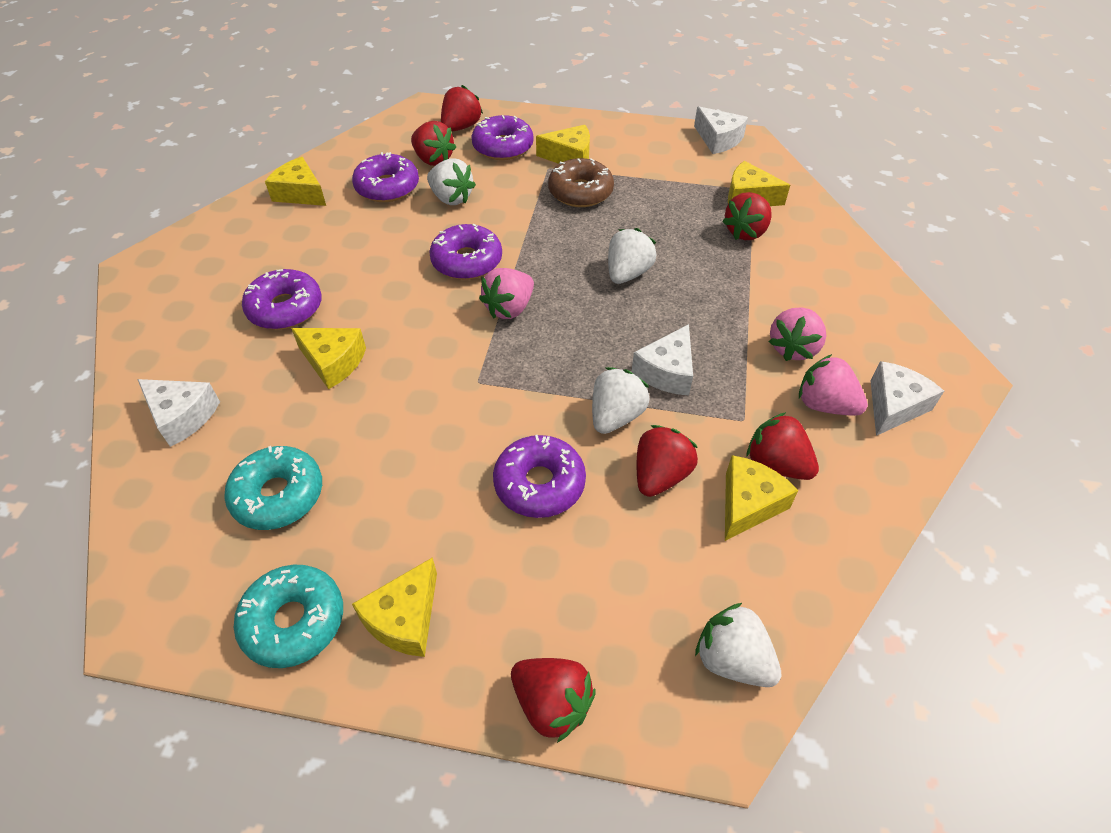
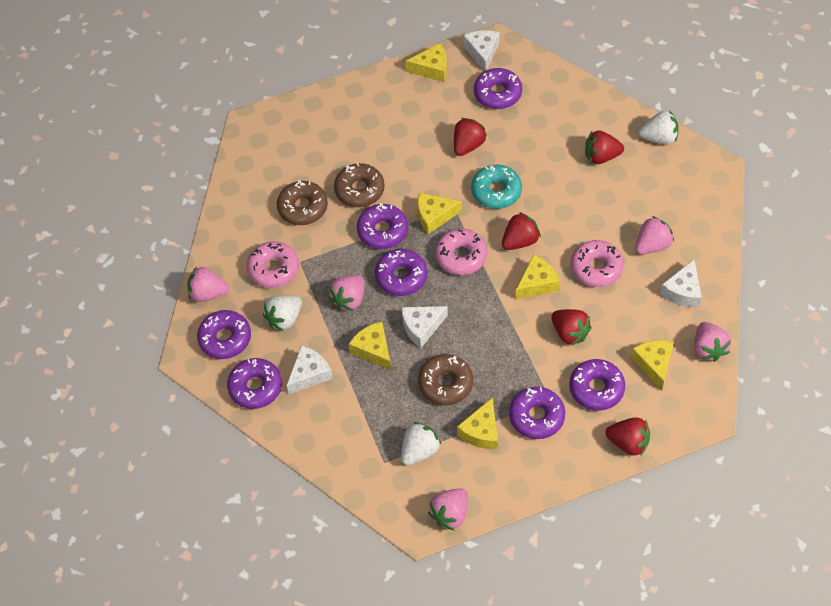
brown donut: 1 -> 3
pink donut: 0 -> 3
pink strawberry: 3 -> 5
purple donut: 5 -> 7
red strawberry: 6 -> 5
turquoise donut: 2 -> 1
white strawberry: 4 -> 3

